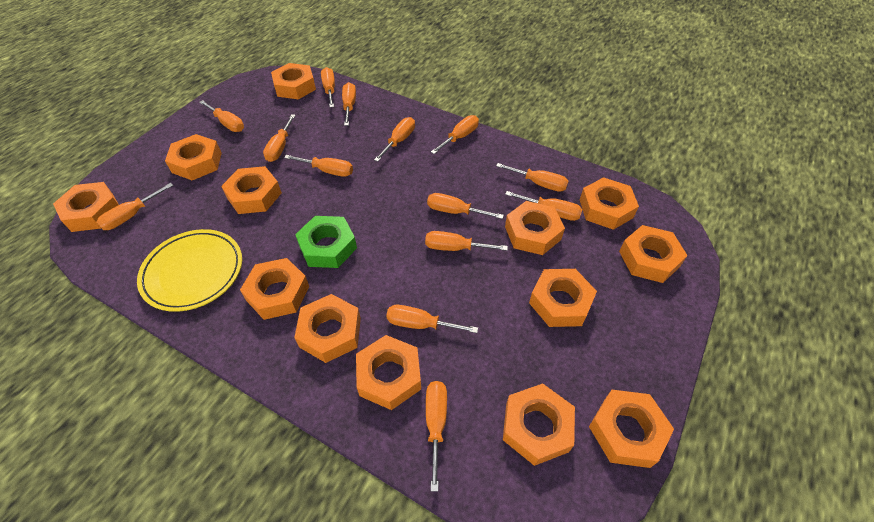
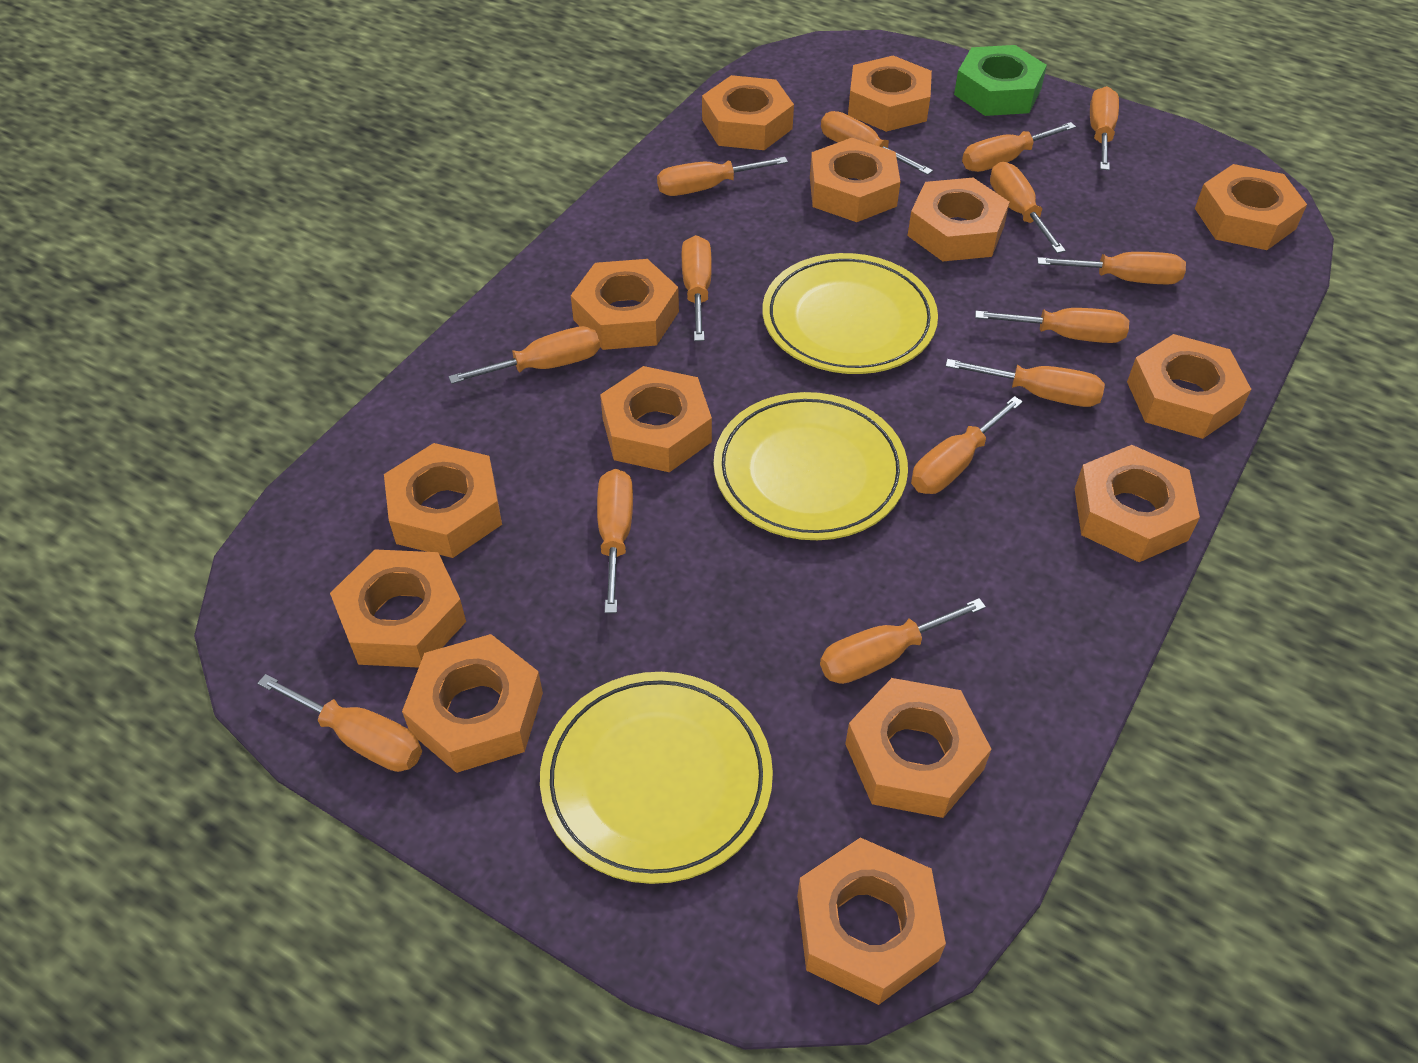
orange nut: 13 -> 14
yellow plate: 1 -> 3

